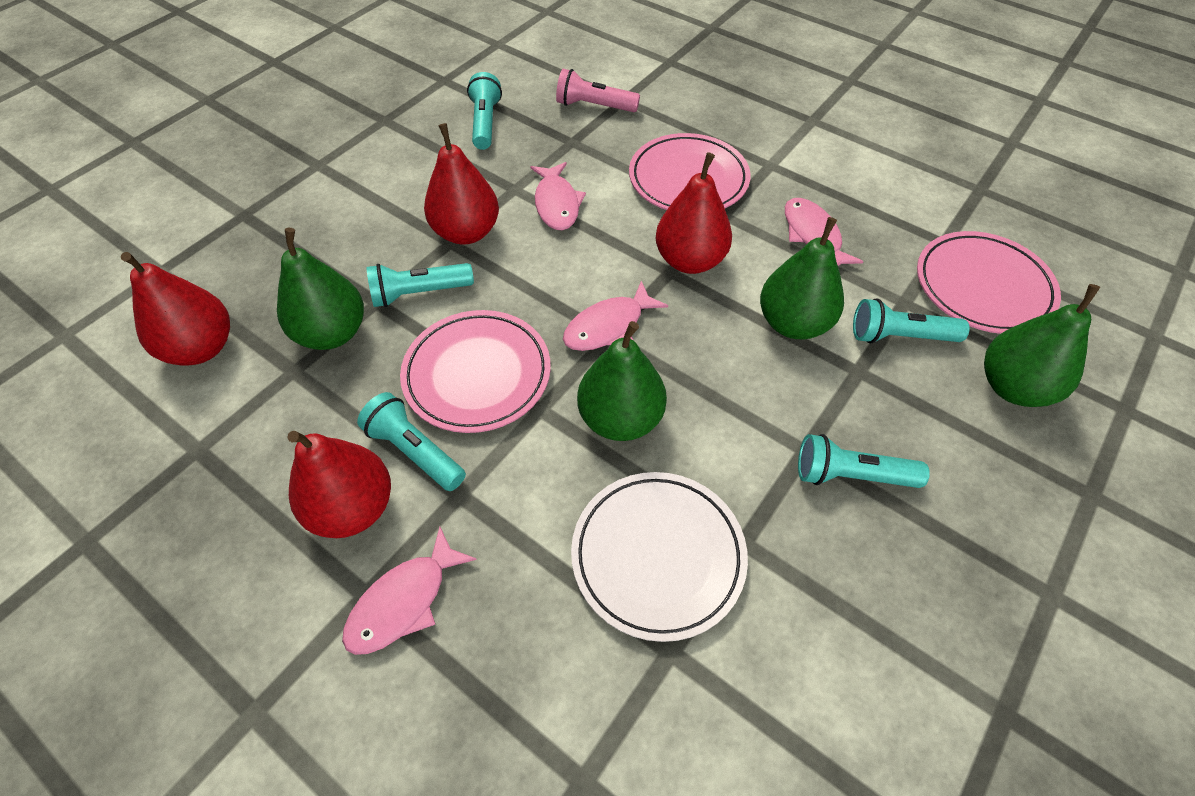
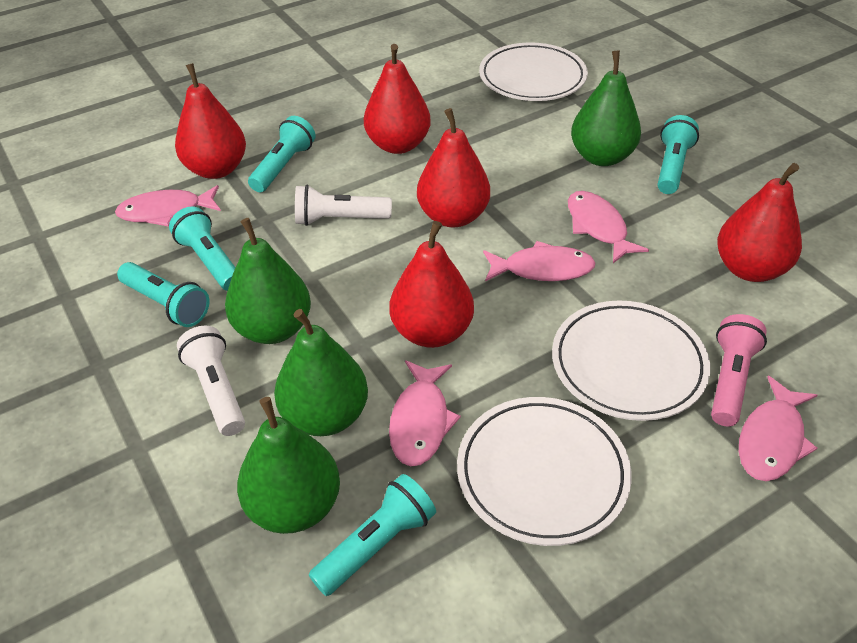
pink fish: 4 -> 5
pink plate: 3 -> 0
red pear: 4 -> 5
white flashlight: 0 -> 2
white plate: 1 -> 3

